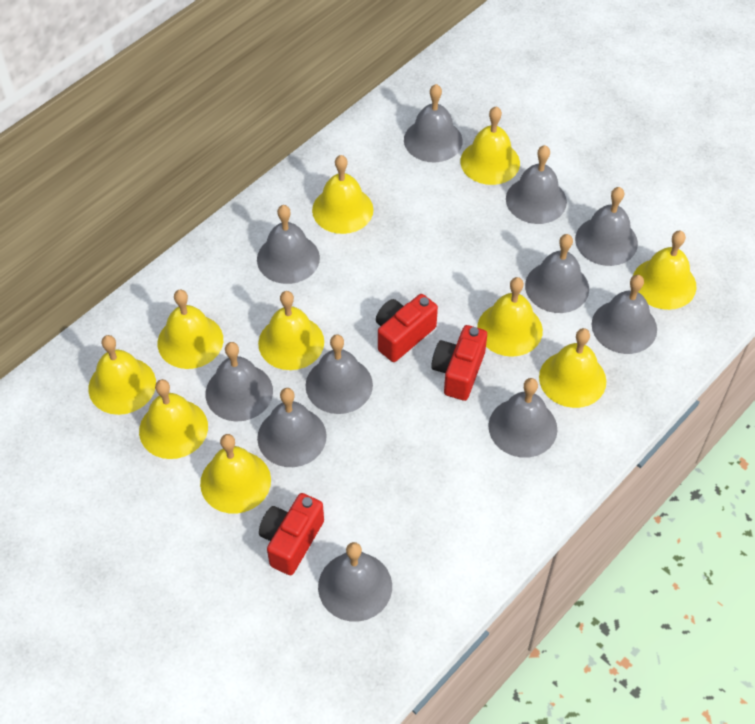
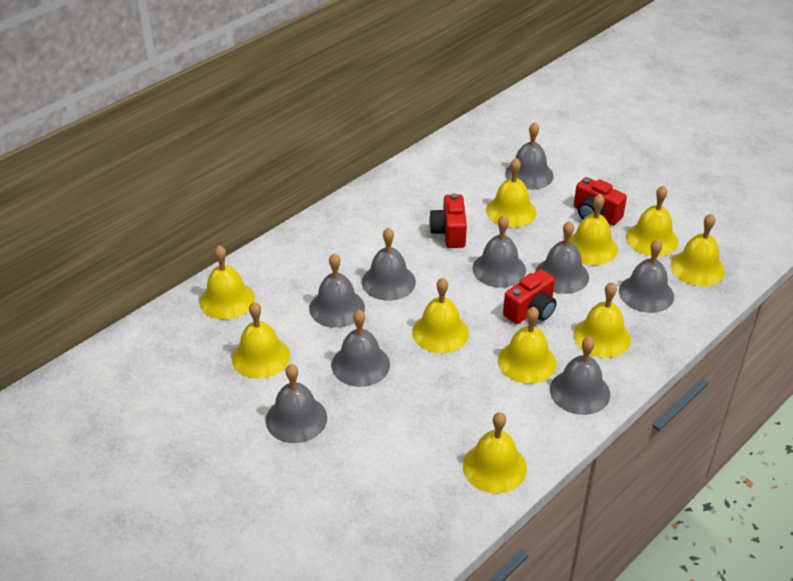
grey bell: 11 -> 9

